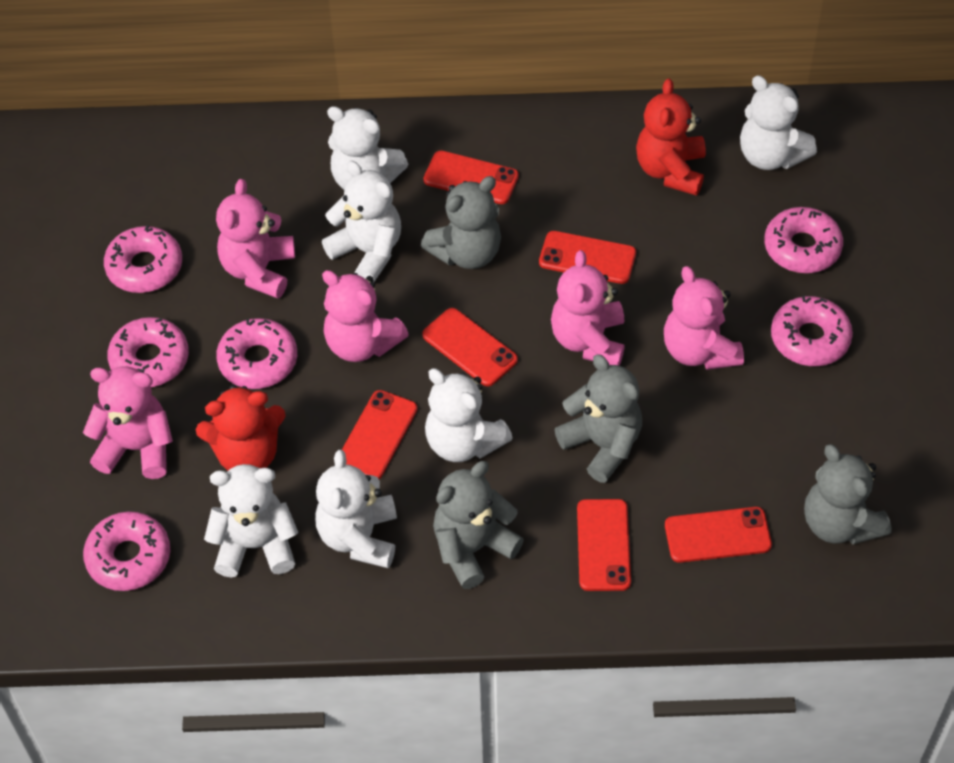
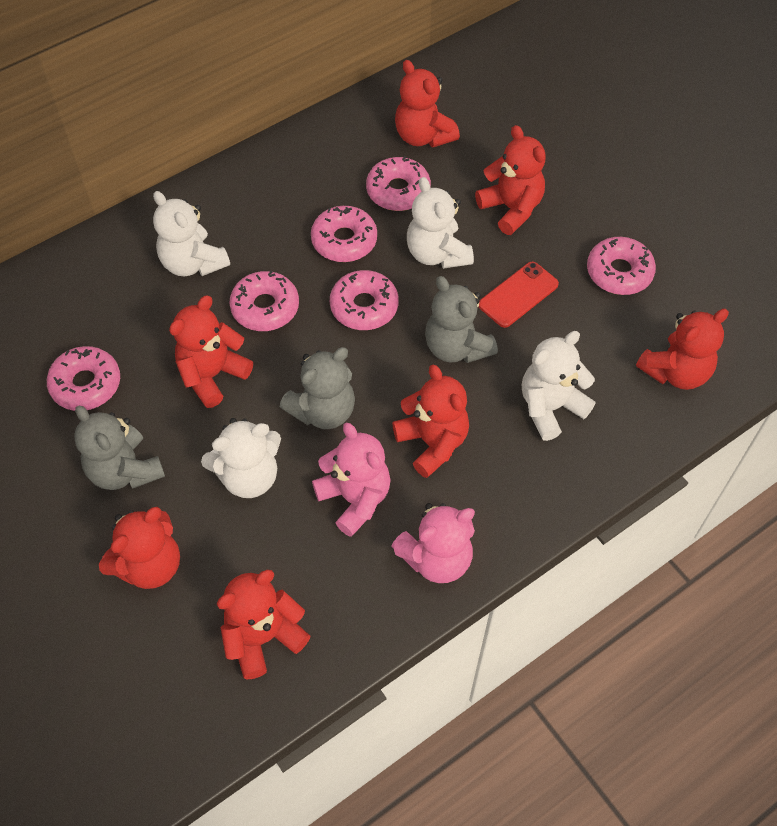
grey teddy bear: 4 -> 3
pink teddy bear: 5 -> 2
red phone: 6 -> 1
red teddy bear: 2 -> 7
white teddy bear: 6 -> 4

